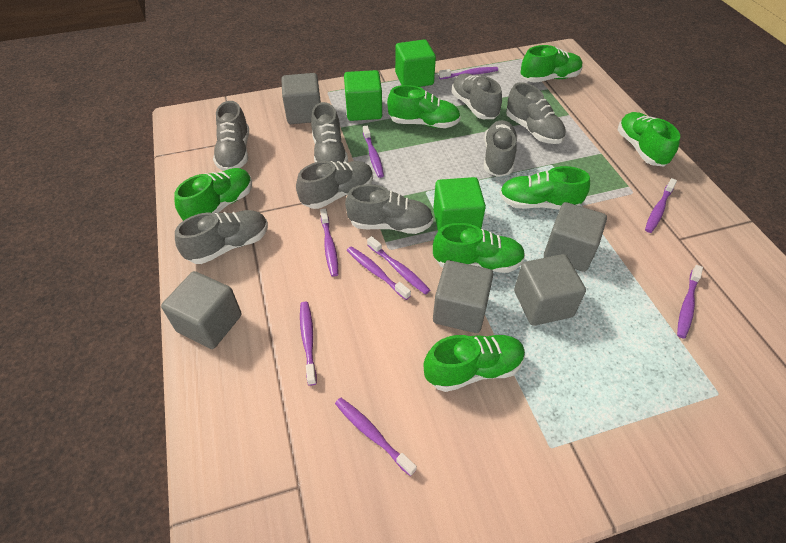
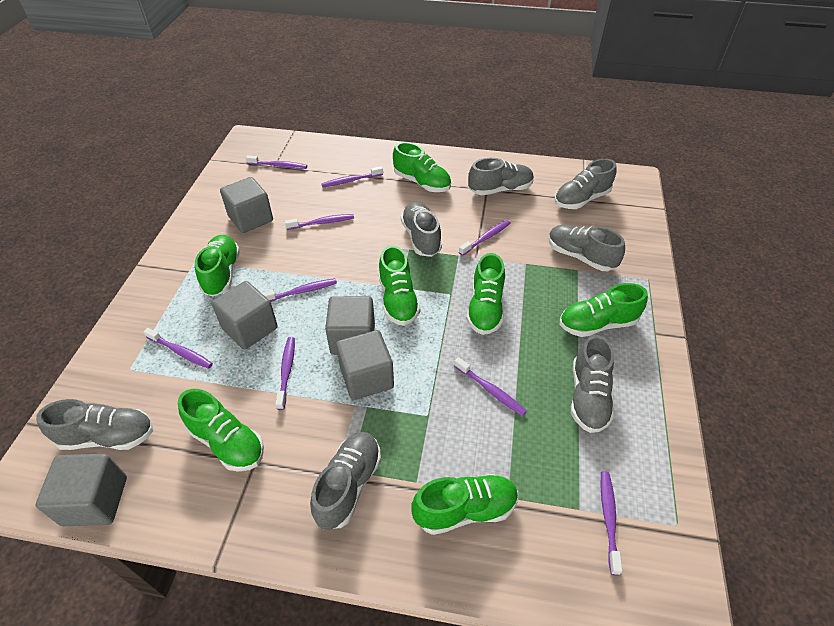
green cube: 3 -> 0
grey shoe: 8 -> 7

